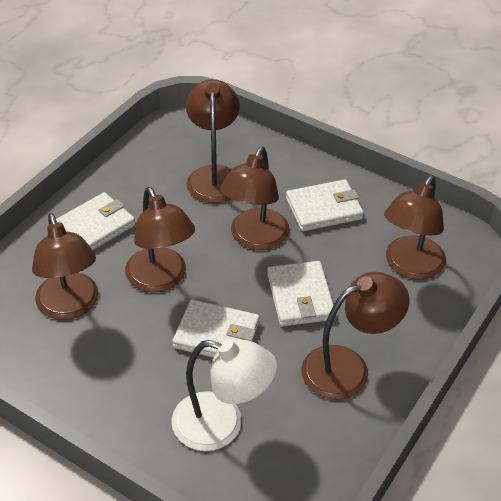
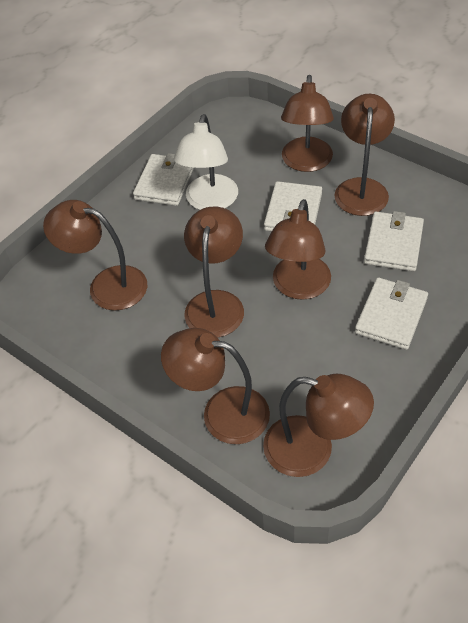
brown lamp: 6 -> 7

